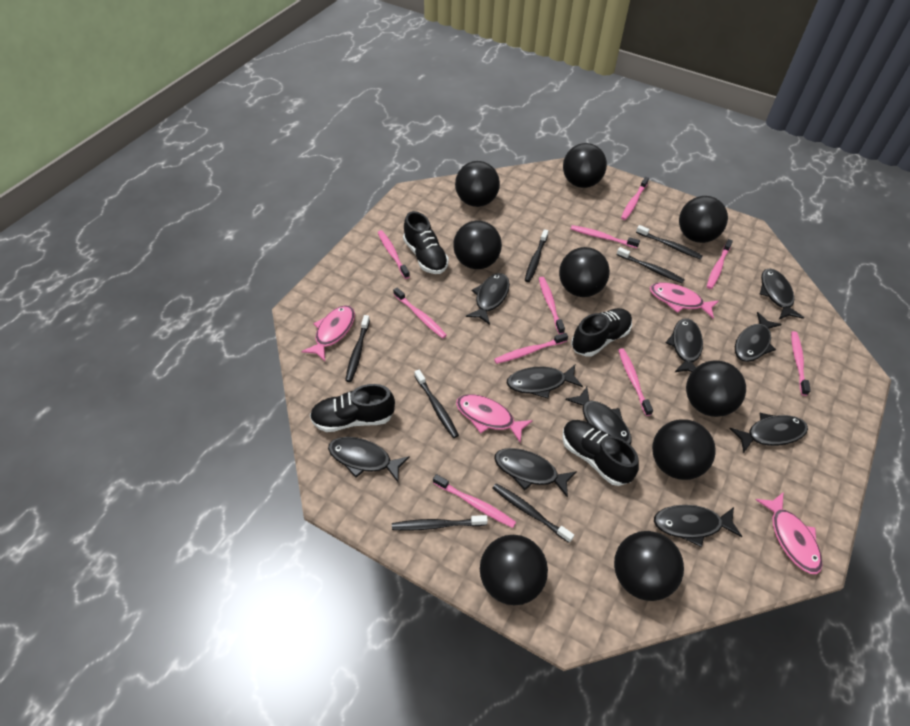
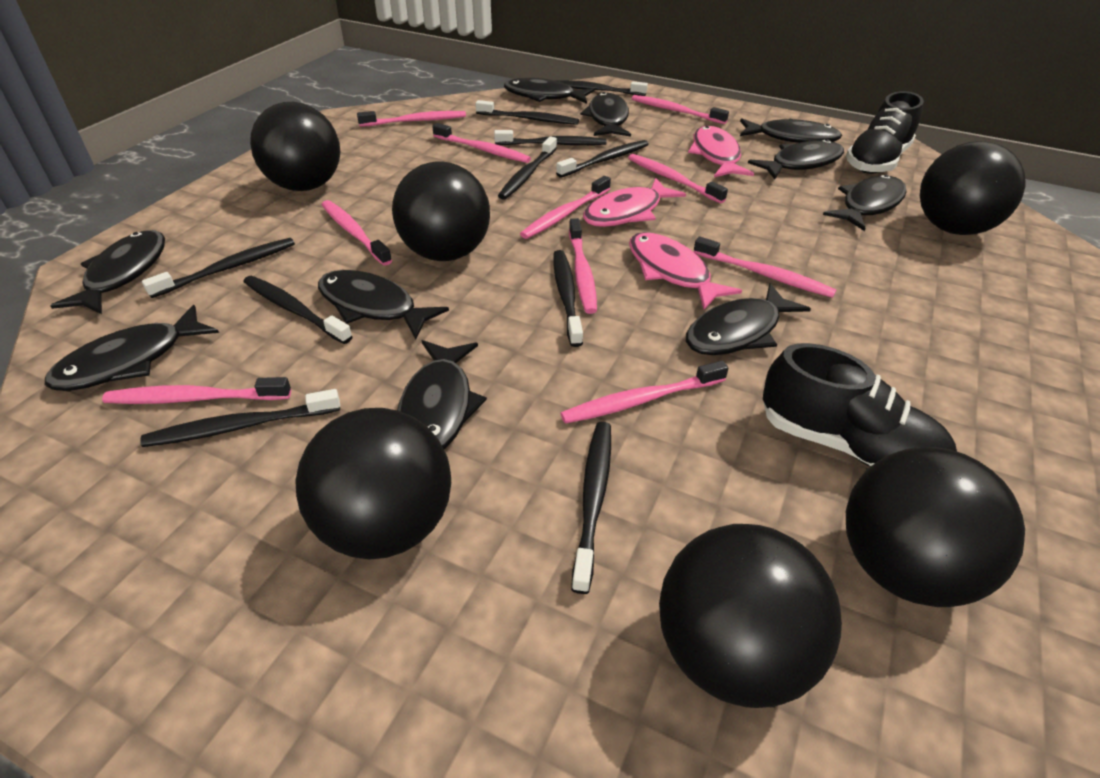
black ball: 9 -> 6
black shoe: 4 -> 2
black toothbrush: 7 -> 10
pink fish: 4 -> 3

